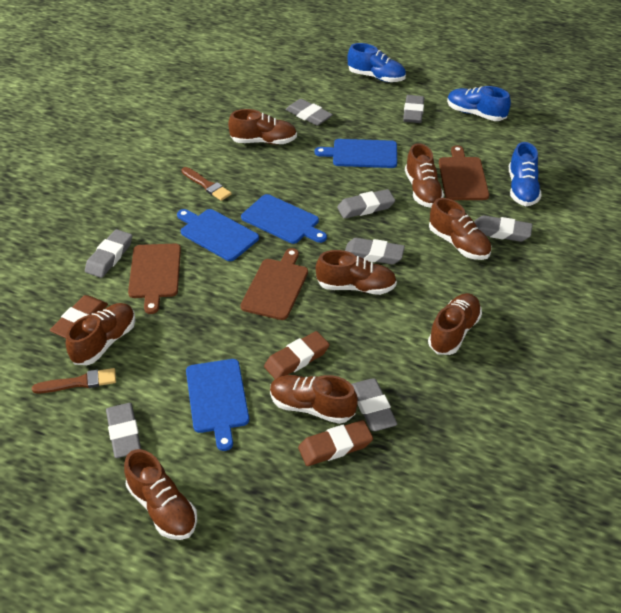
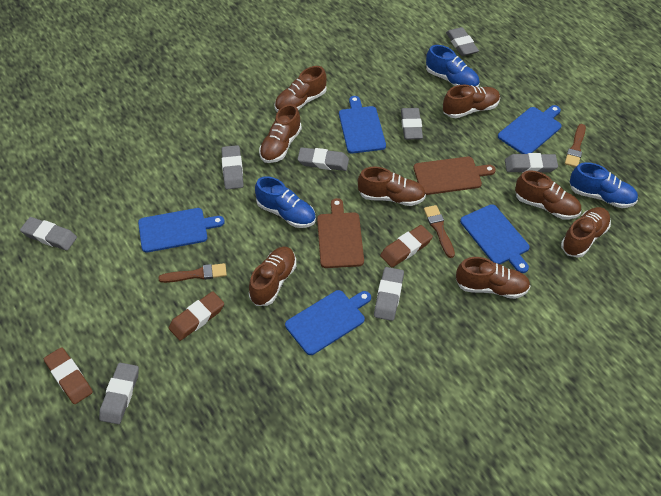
blue cutting board: 4 -> 5
brown brush: 2 -> 3
brown cutting board: 3 -> 2

